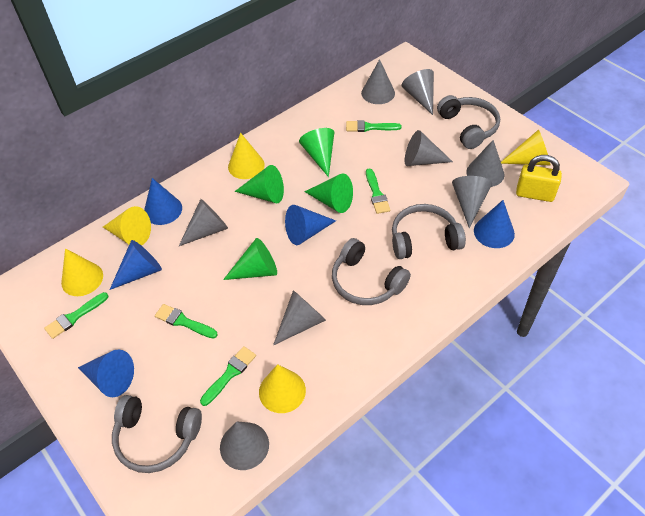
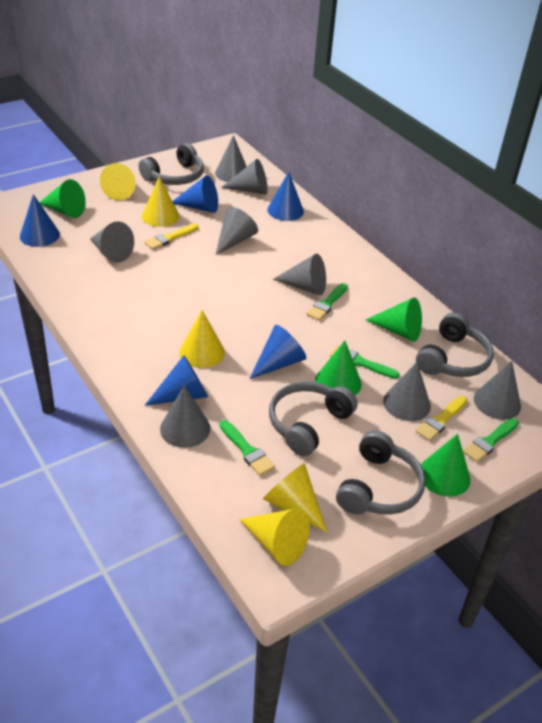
green brush: 5 -> 4
yellow brush: 0 -> 2
yellow padlock: 1 -> 0

